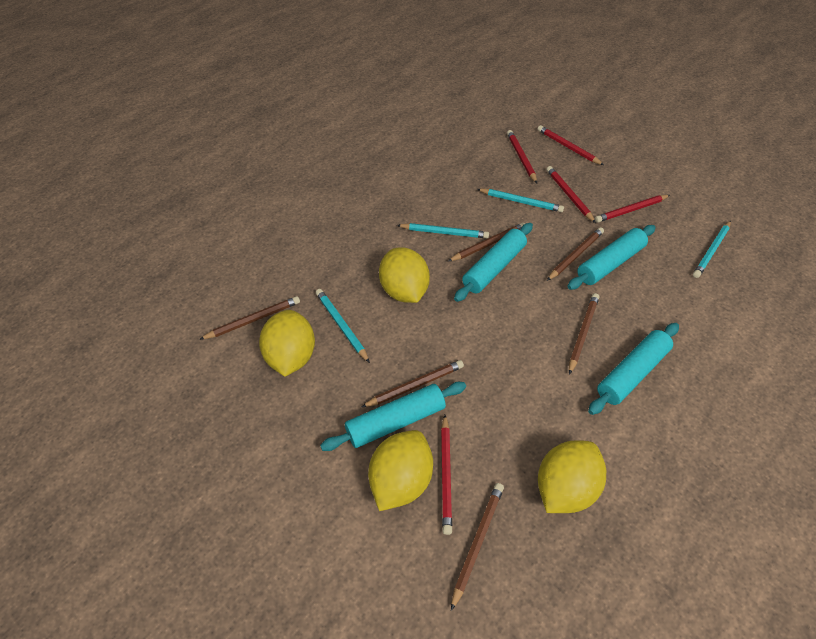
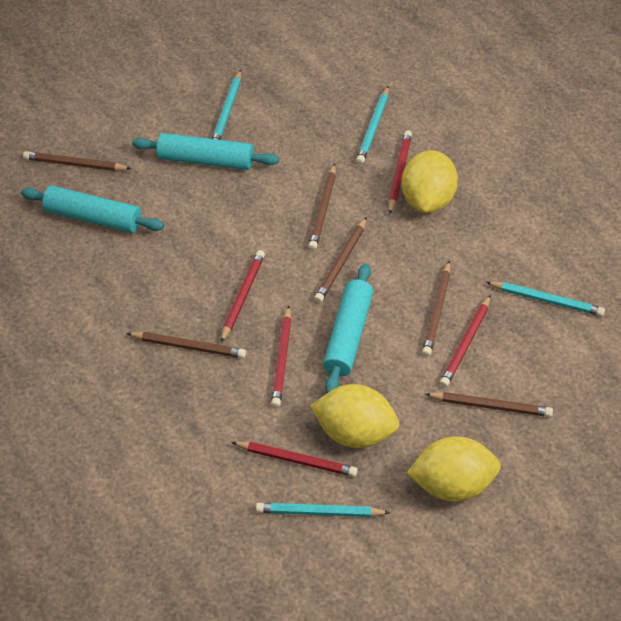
turquoise rolling pin: 4 -> 3
yellow lemon: 4 -> 3

